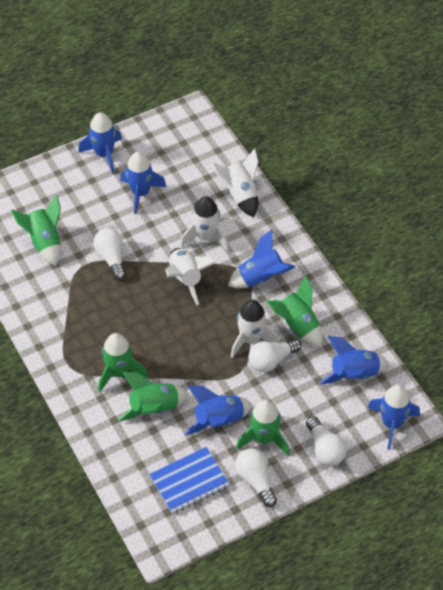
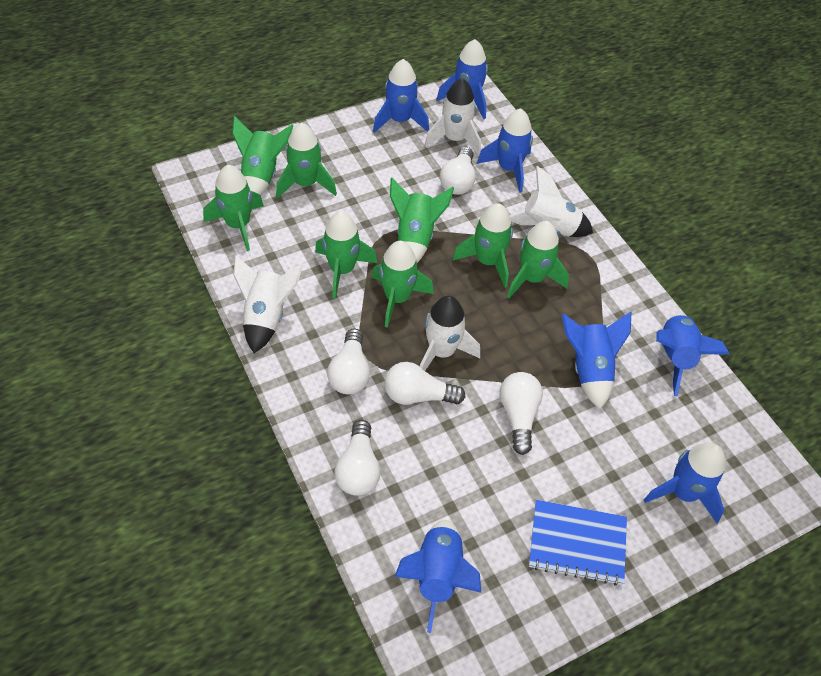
blue rocket: 6 -> 7
green rocket: 5 -> 8
white light bulb: 4 -> 5

